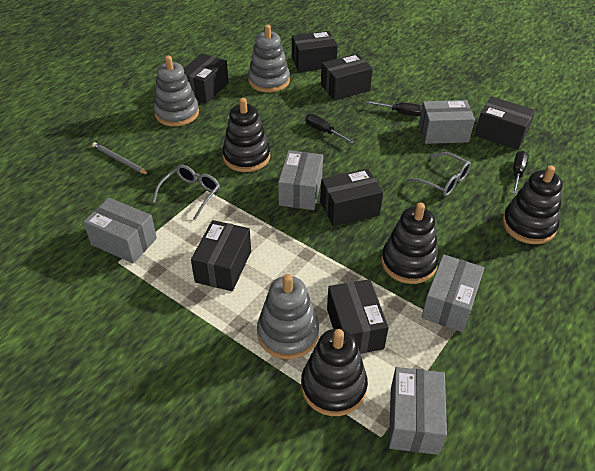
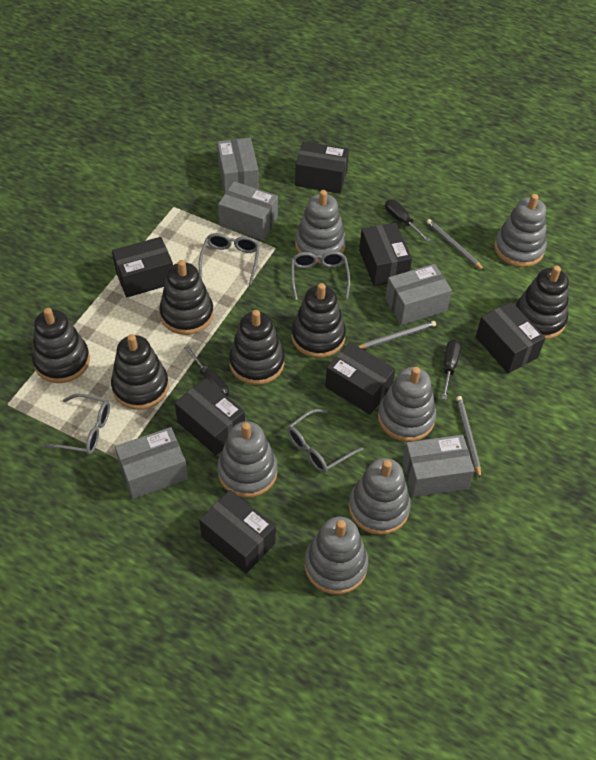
black stacking toy: 4 -> 6
grey glasses: 2 -> 4
grey pencil: 1 -> 3
grey stacking toy: 3 -> 6

